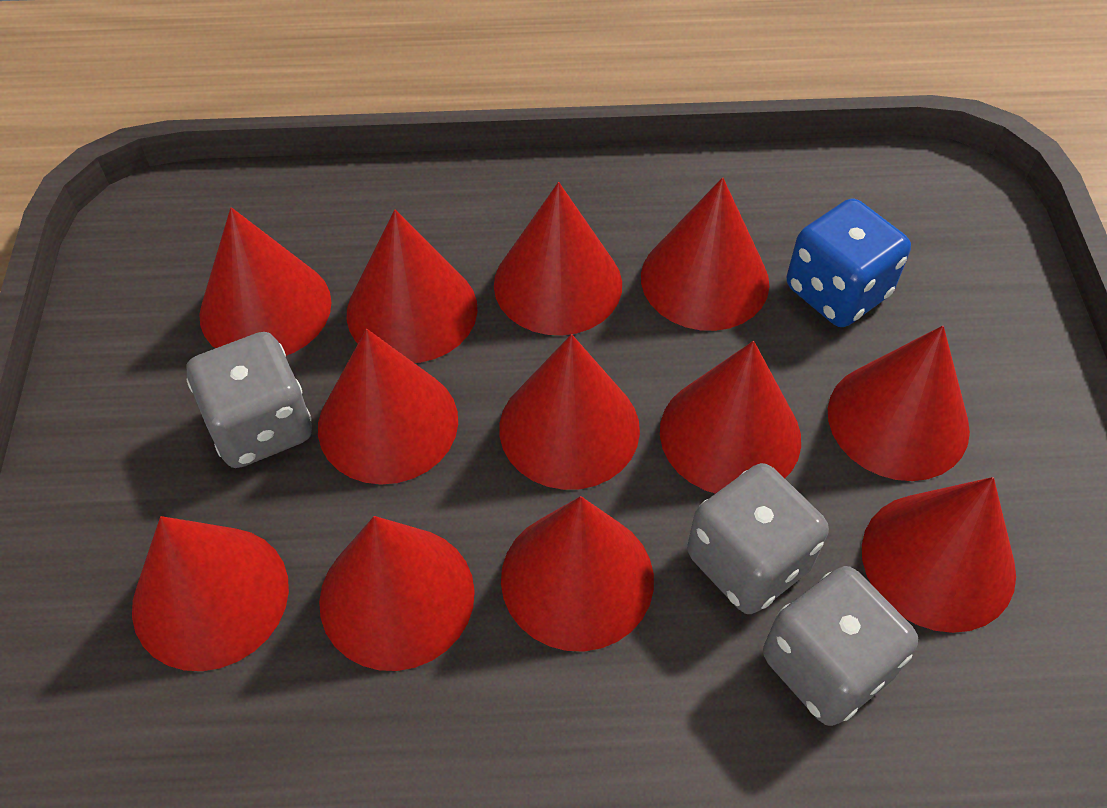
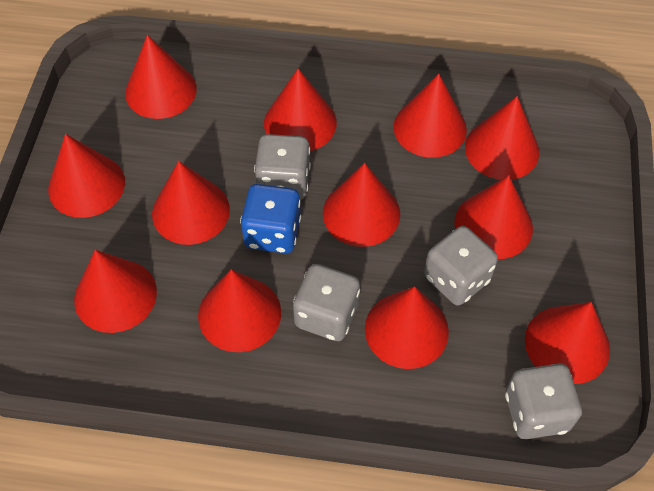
grey dice: 3 -> 4

